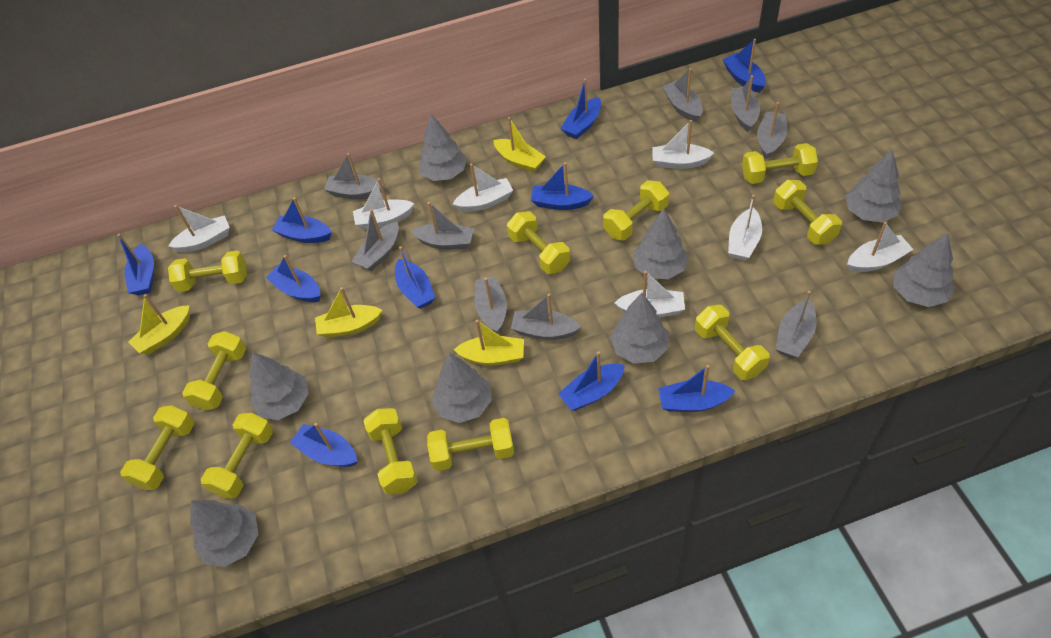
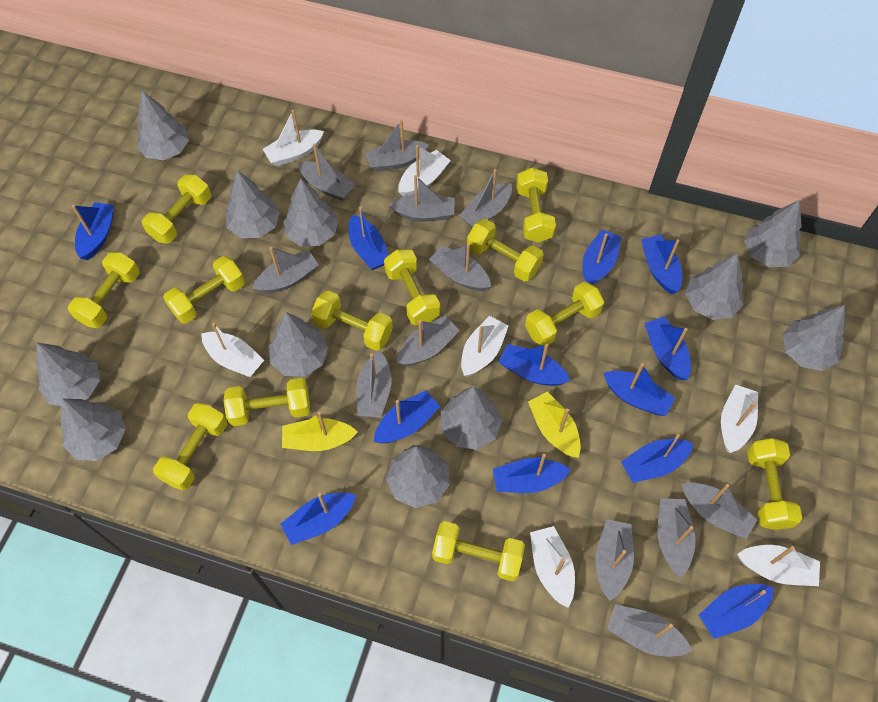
blue boat: 10 -> 12
grey boat: 9 -> 12
grey tree: 8 -> 11
yellow boat: 4 -> 2
yellow dumbbell: 11 -> 12

